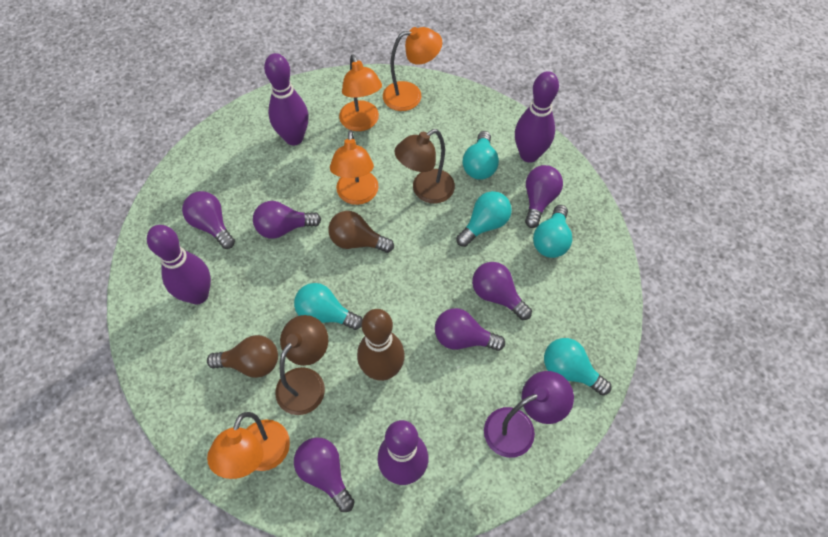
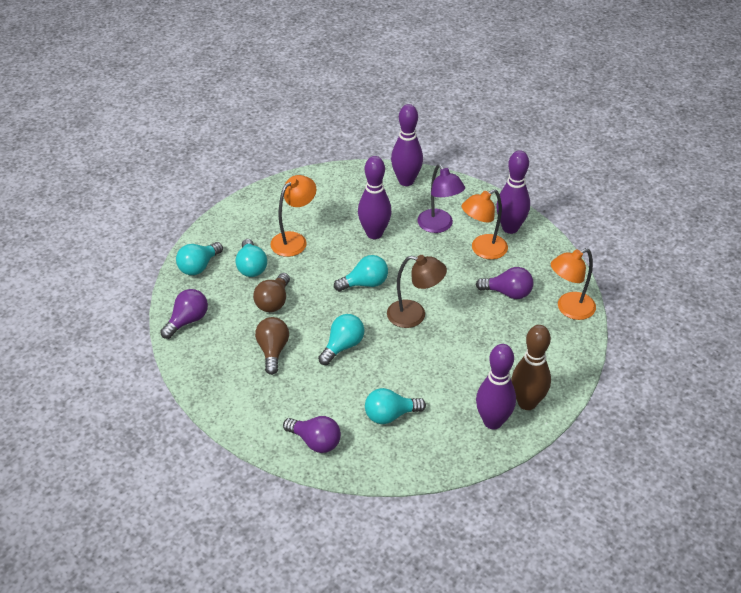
brown lamp: 2 -> 1
orange lamp: 4 -> 3
purple light bulb: 6 -> 3

